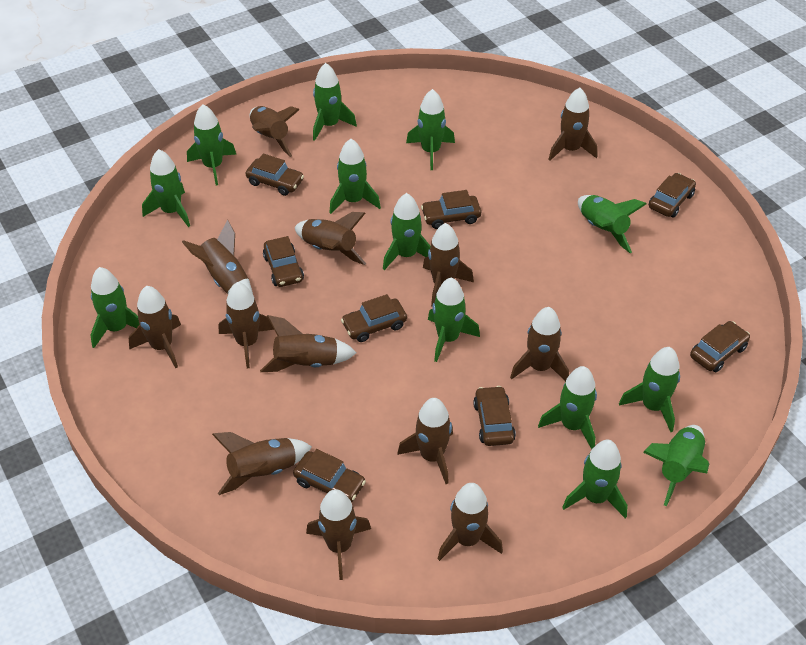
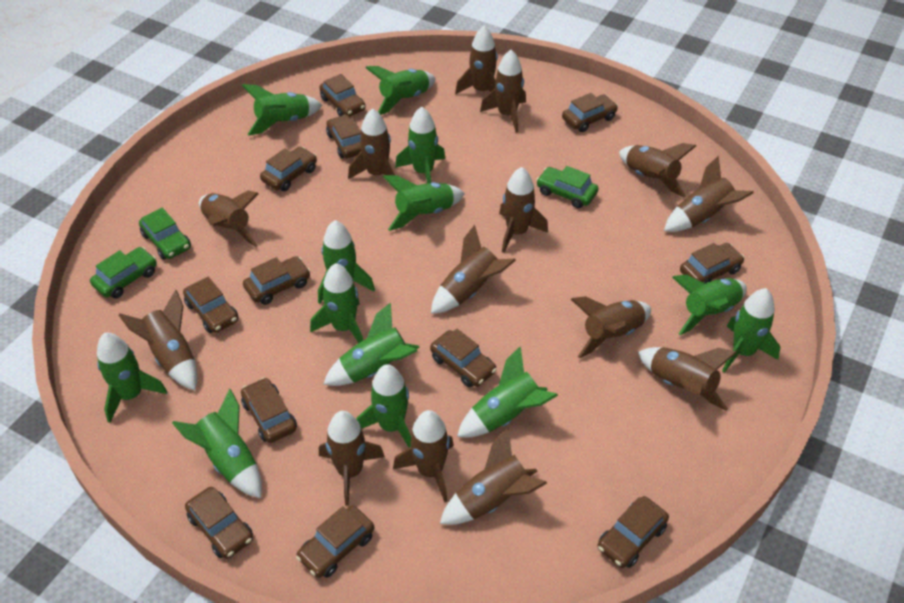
brown car: 8 -> 12
brown rocket: 13 -> 14
green car: 0 -> 3

